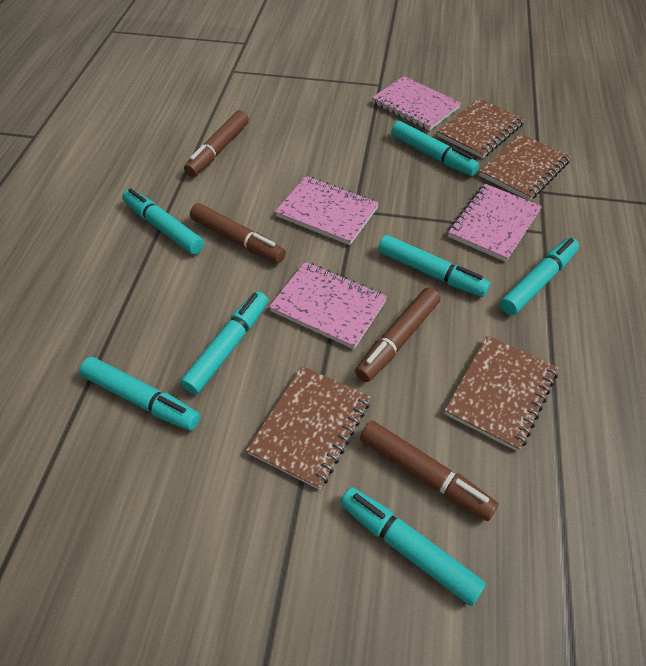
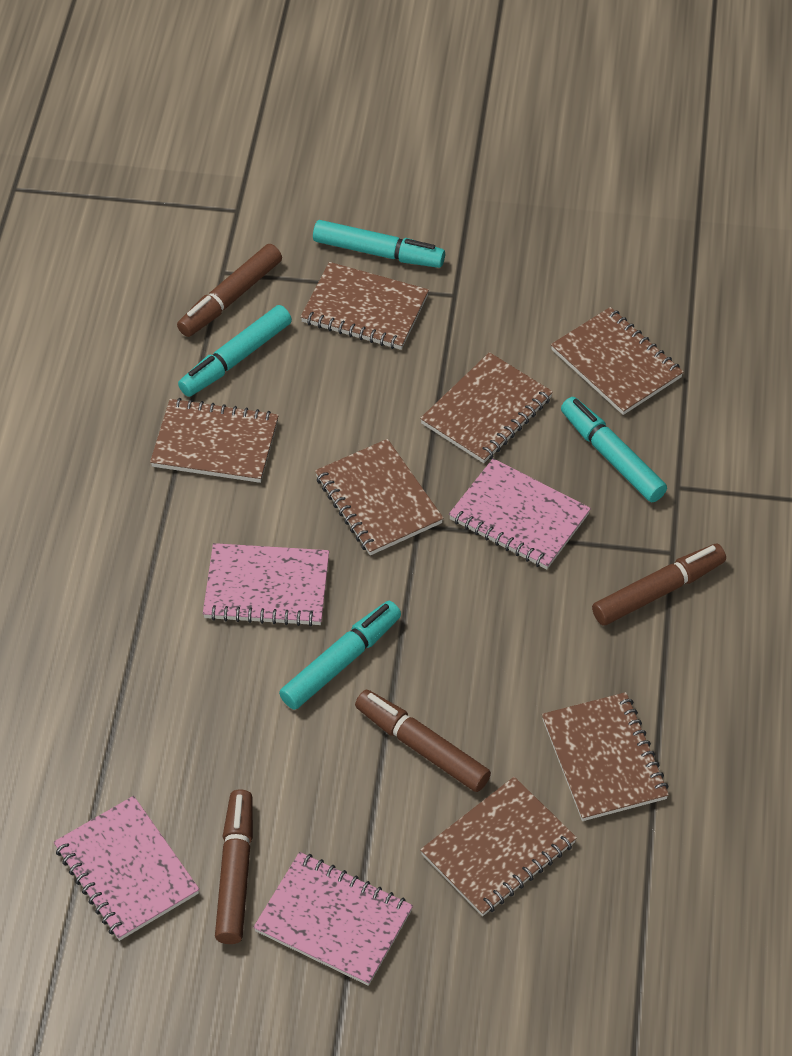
brown notebook: 4 -> 7
turquoise marker: 7 -> 4

